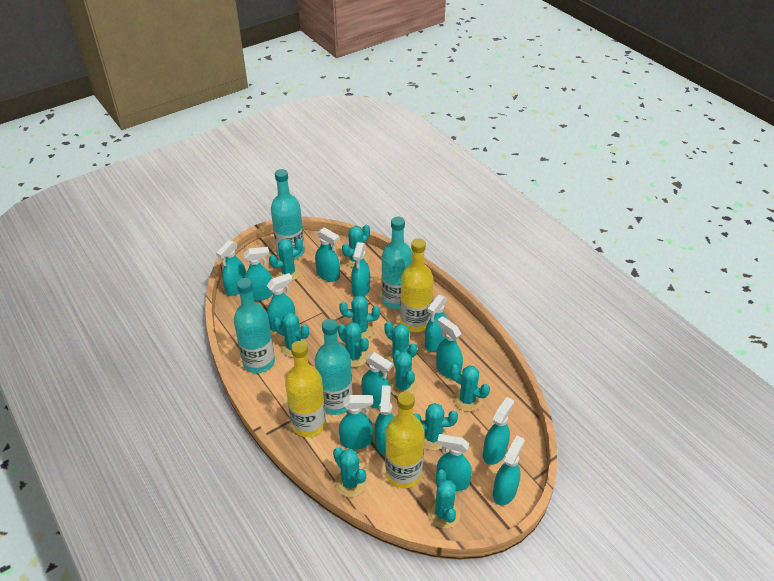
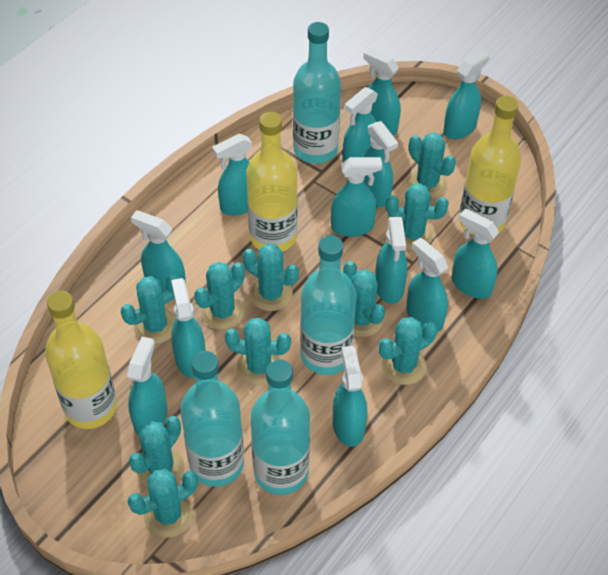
turquoise cactus: 11 -> 10

